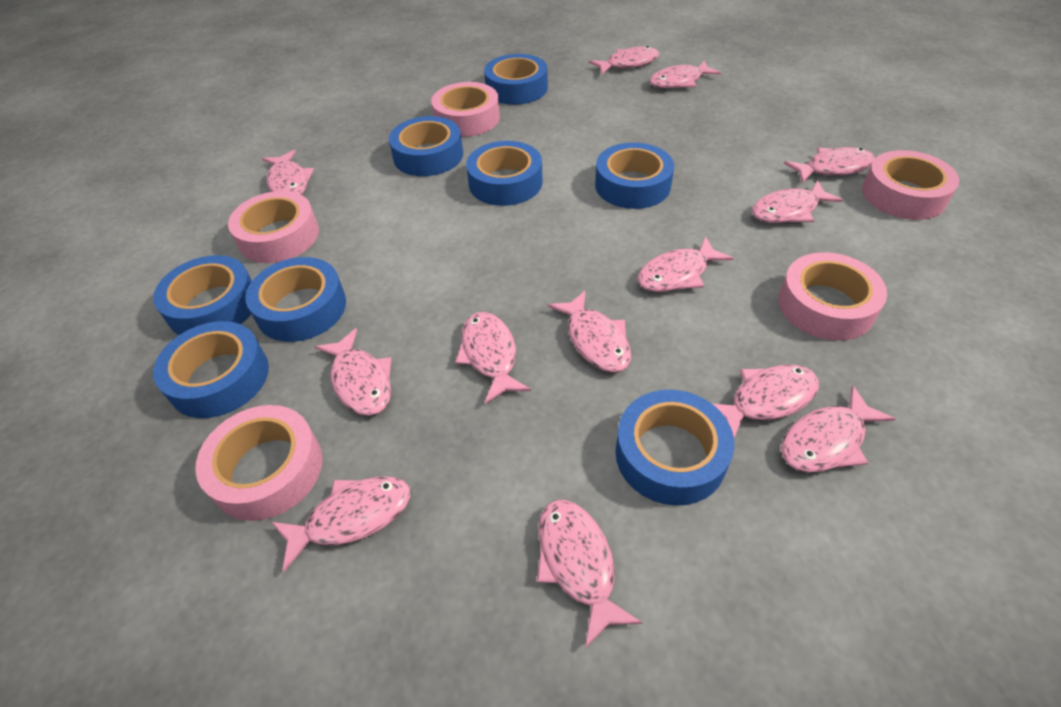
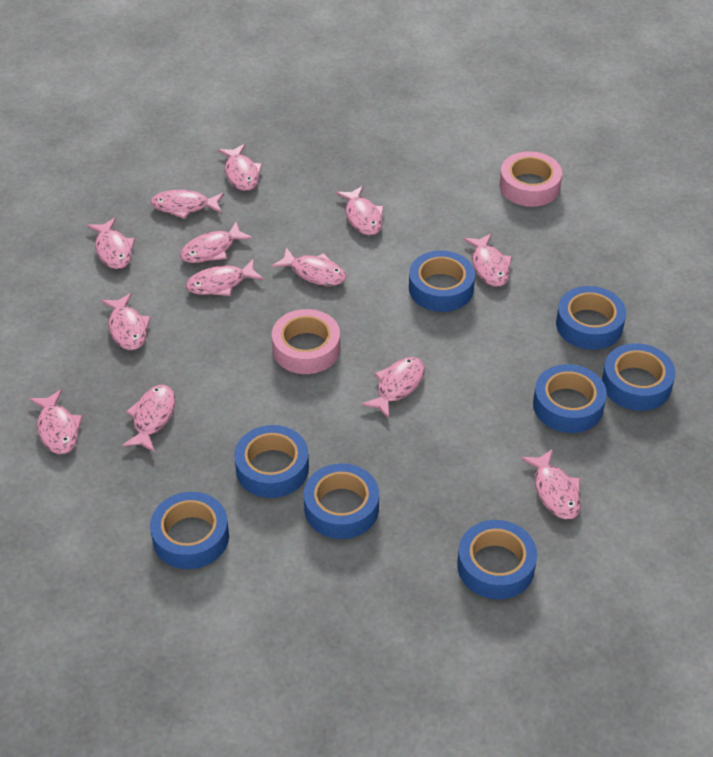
pink tape: 5 -> 2

